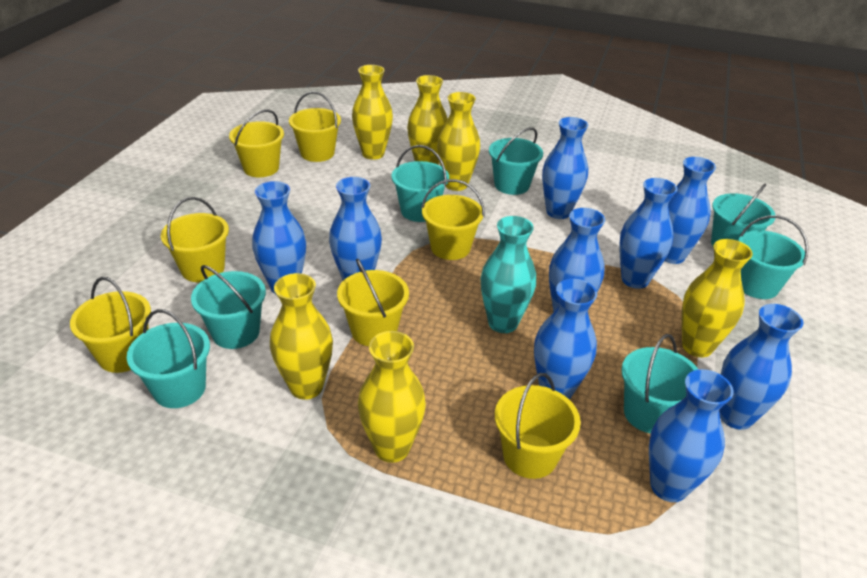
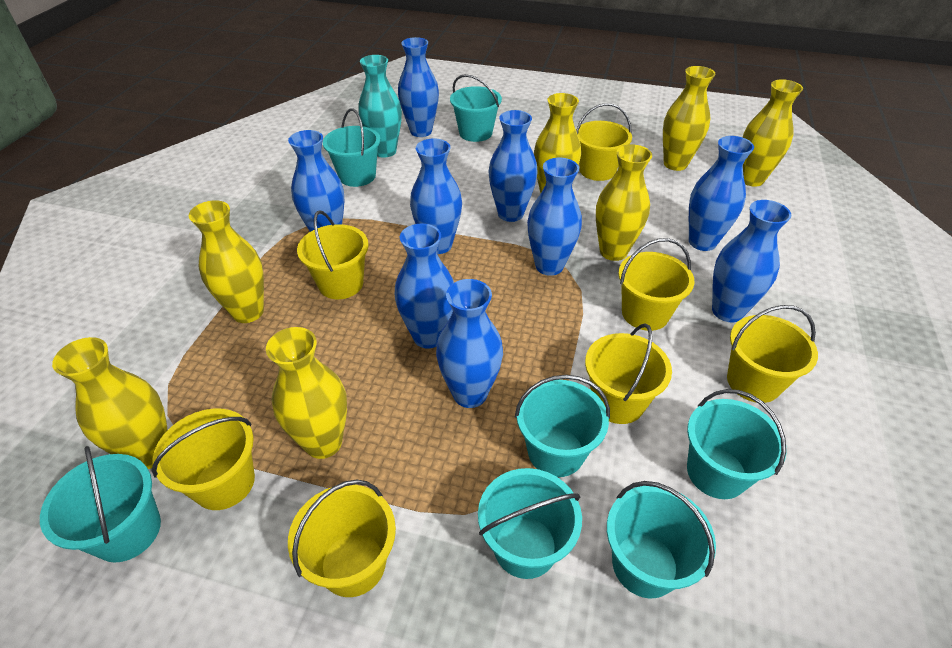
yellow vase: 6 -> 7

